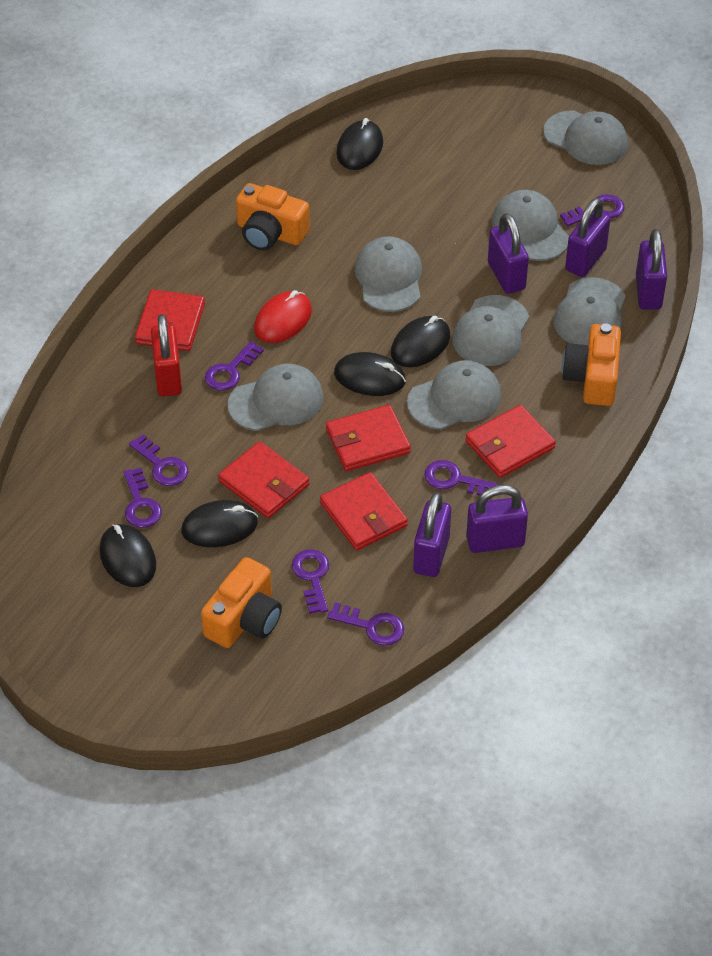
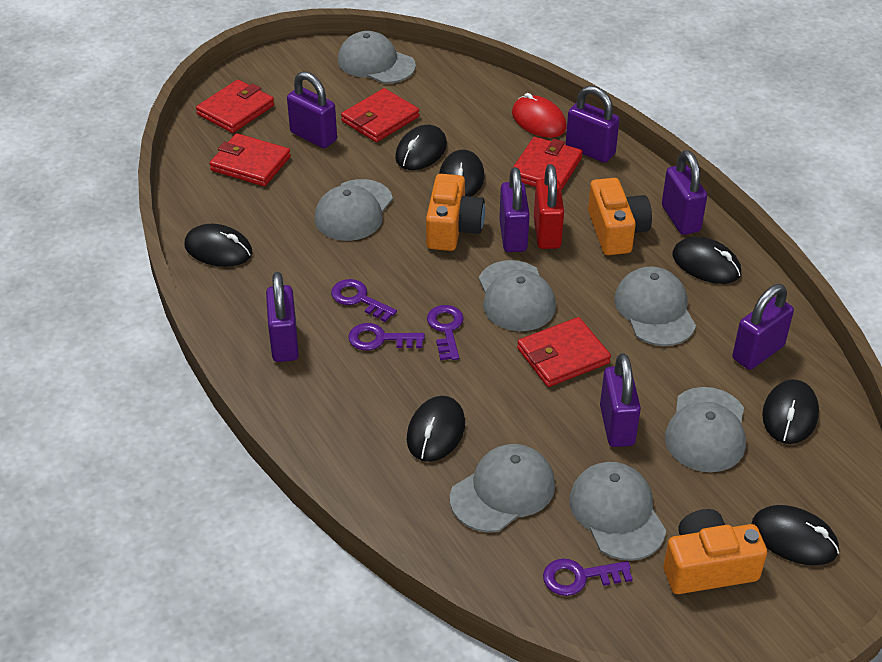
black mouse: 5 -> 7
purple key: 7 -> 4
purple padlock: 5 -> 7

